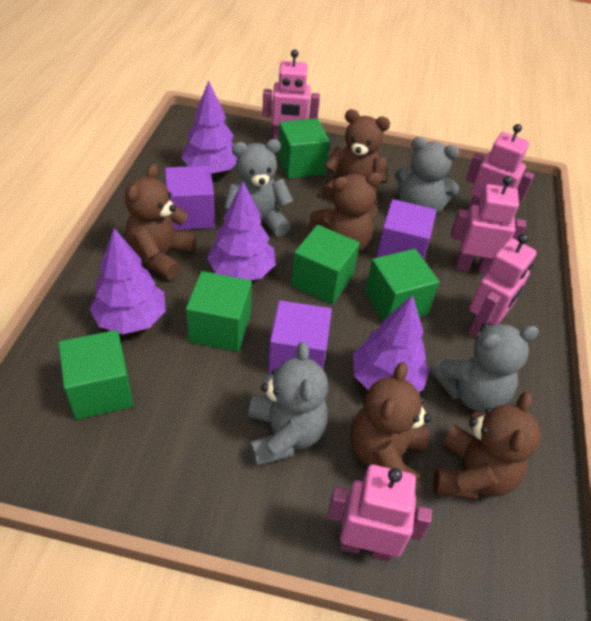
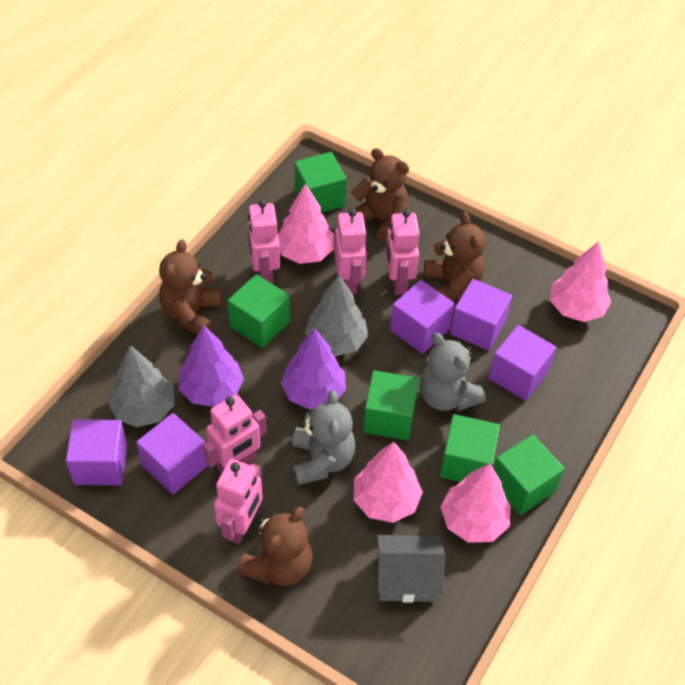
brown teddy bear: 5 -> 4
grey house: 0 -> 1
grey teddy bear: 4 -> 2
grey tree: 0 -> 2
pink tree: 0 -> 4
purple cube: 3 -> 5
purple tree: 4 -> 2

